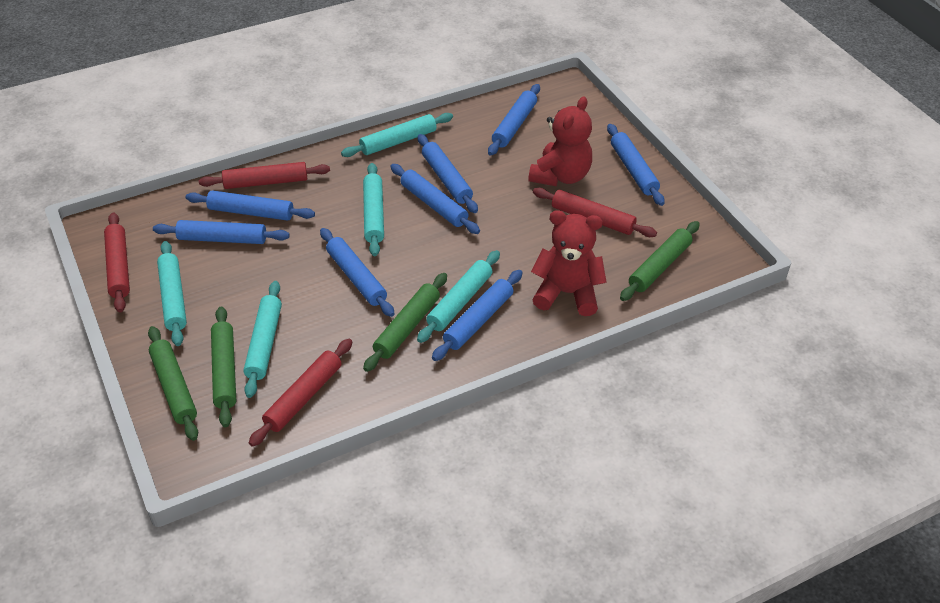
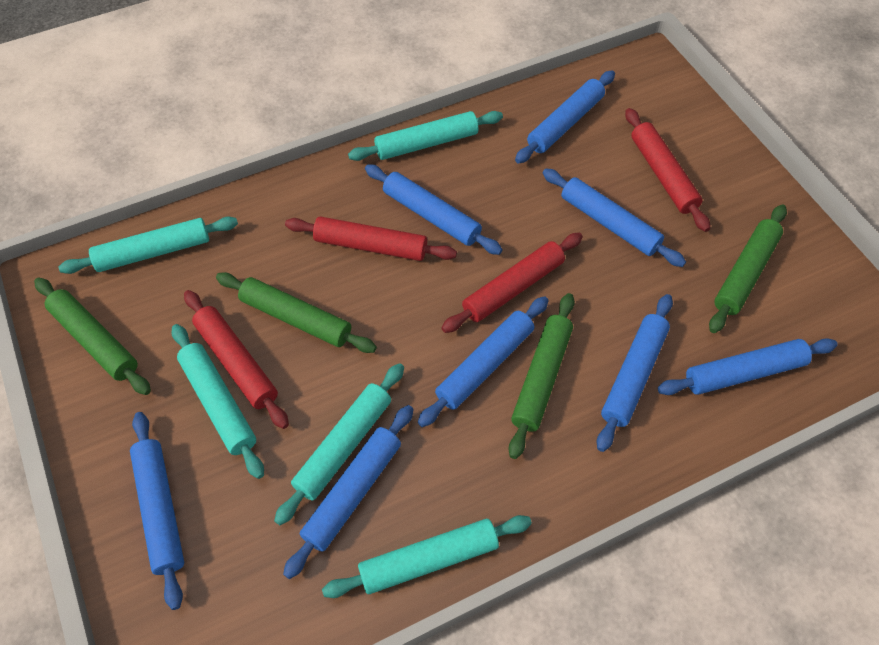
red teddy bear: 2 -> 0

